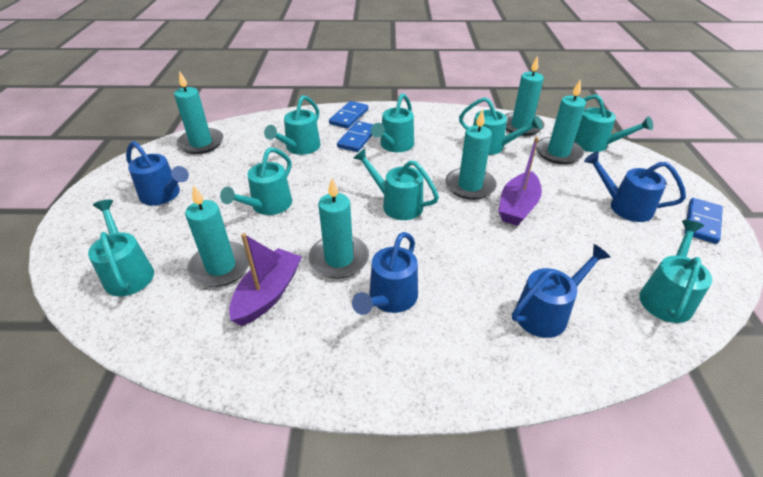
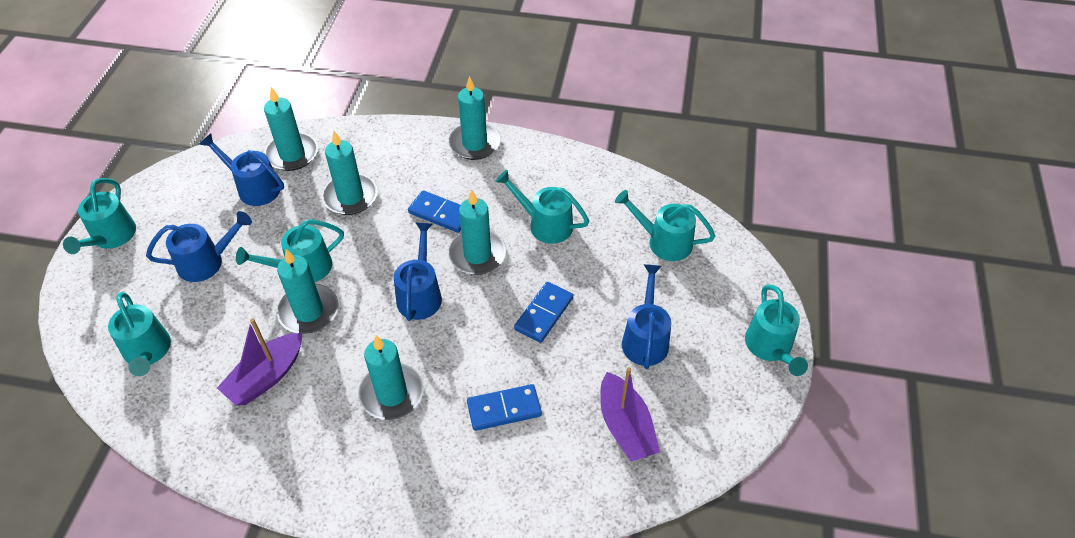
turquoise watering can: 8 -> 6

